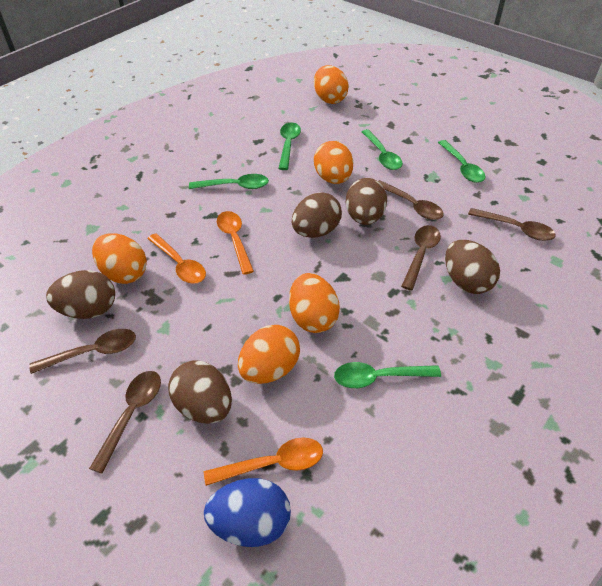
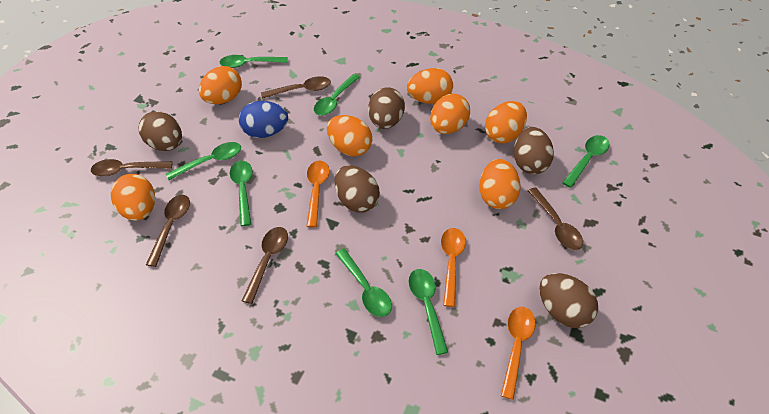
green spoon: 5 -> 7
orange egg: 5 -> 7

